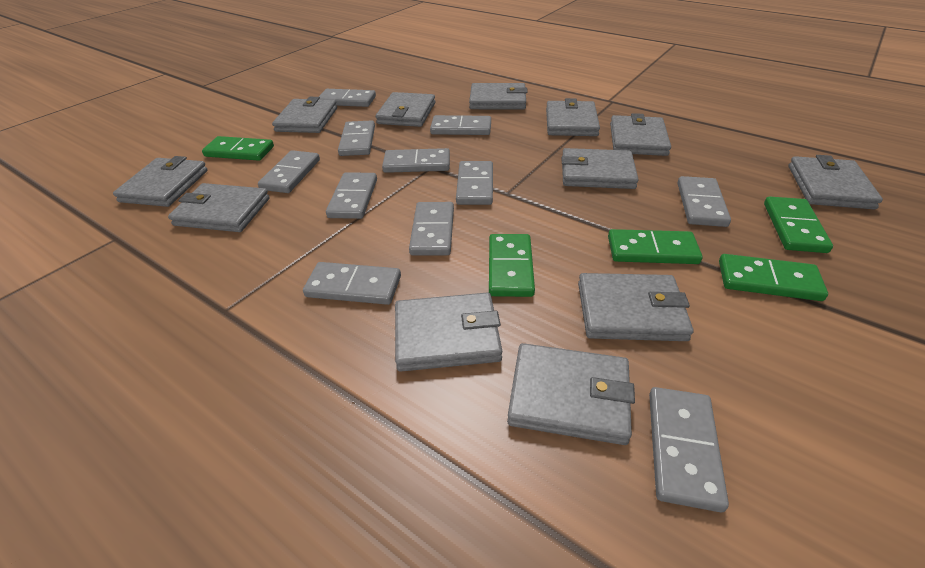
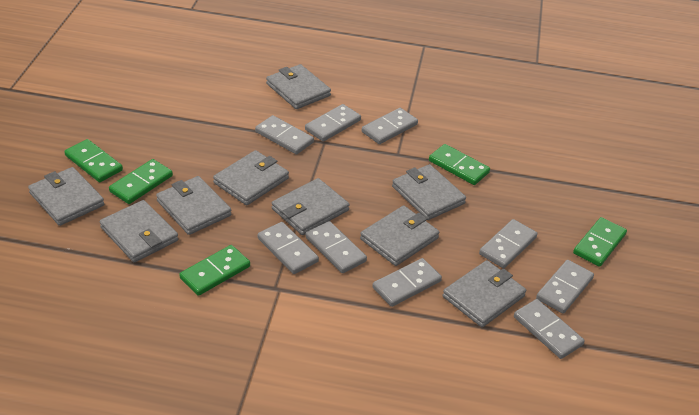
grey domino: 11 -> 9
grey wallet: 12 -> 9

